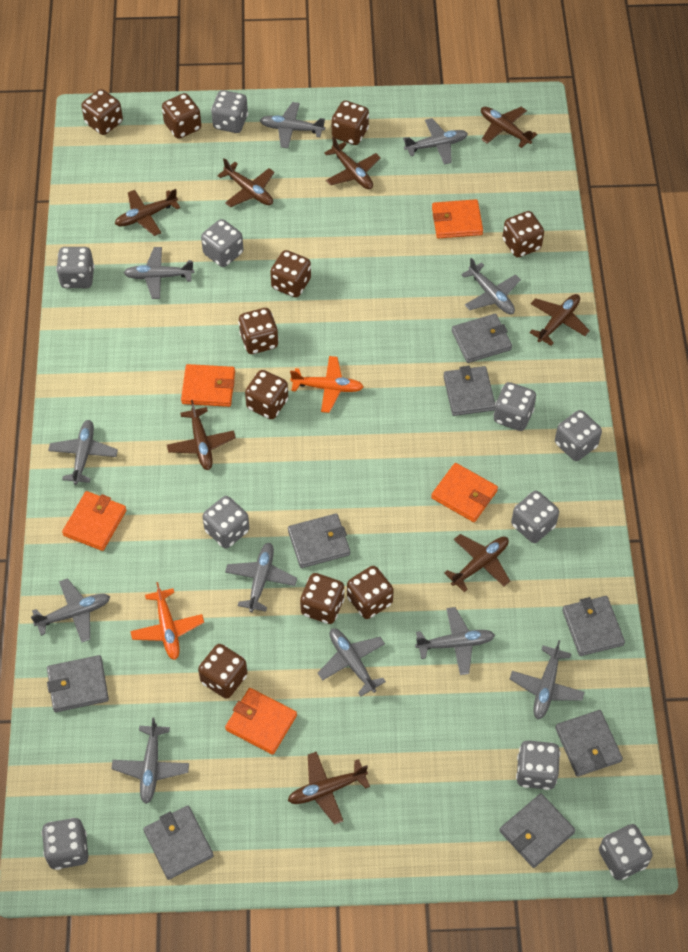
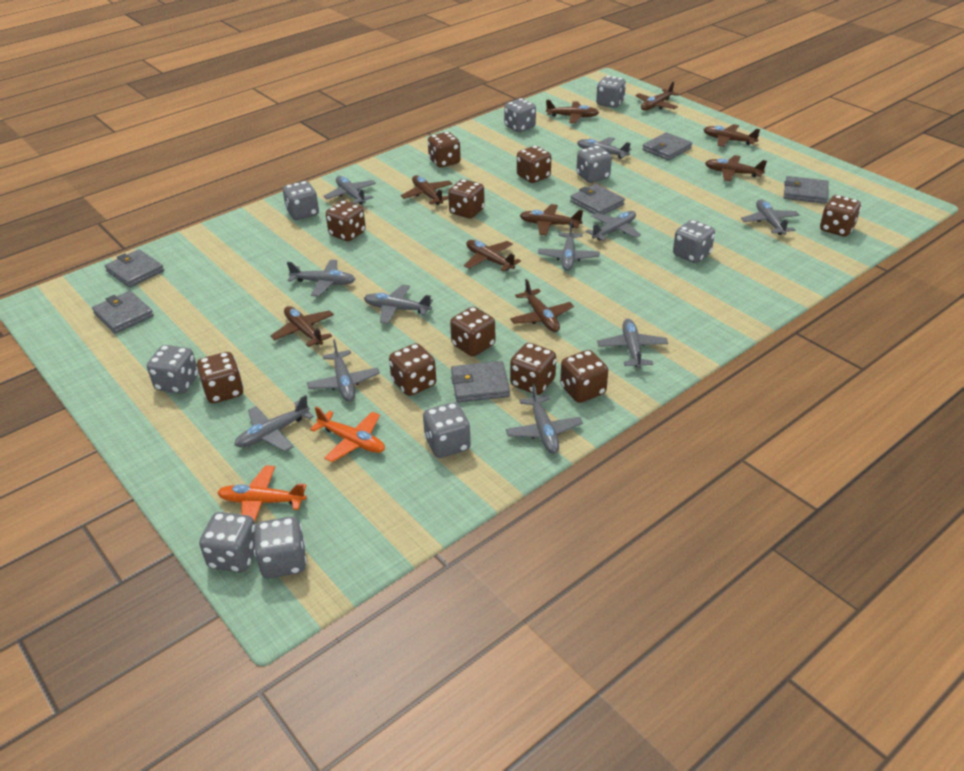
brown plane: 8 -> 9
grey dice: 10 -> 9
grey wallet: 8 -> 6
orange wallet: 5 -> 0

